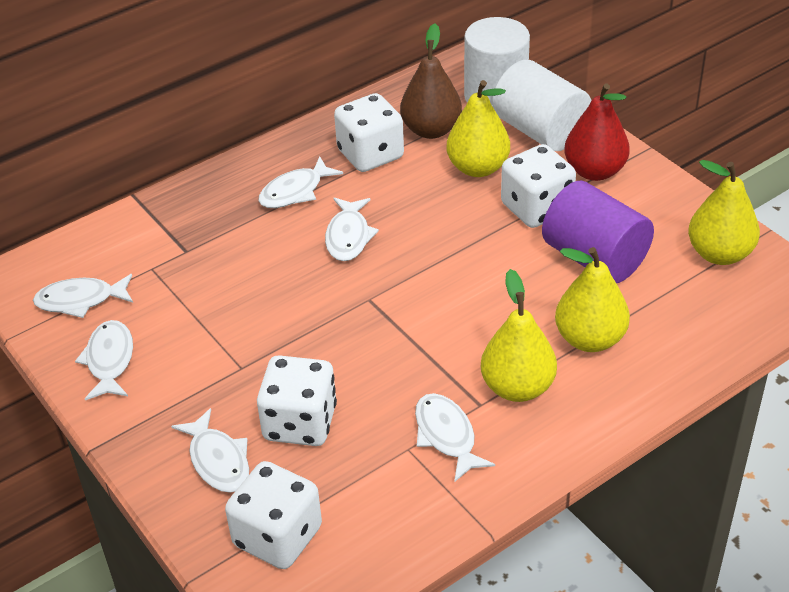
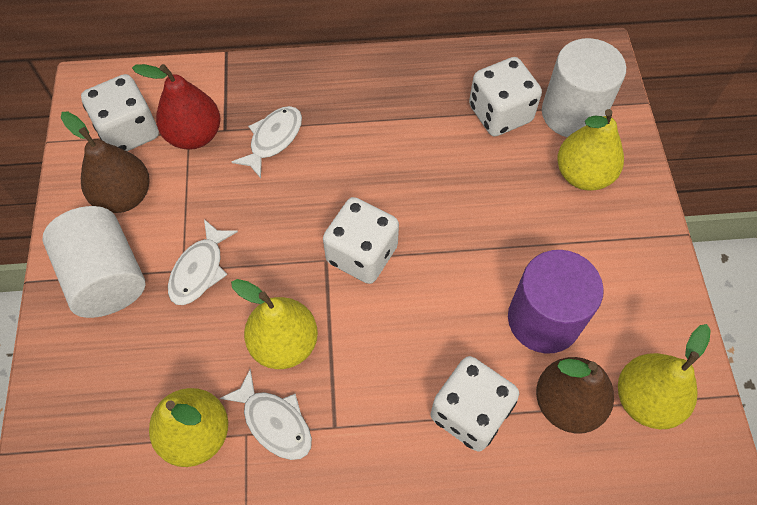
brown pear: 1 -> 2
white fish: 6 -> 3

